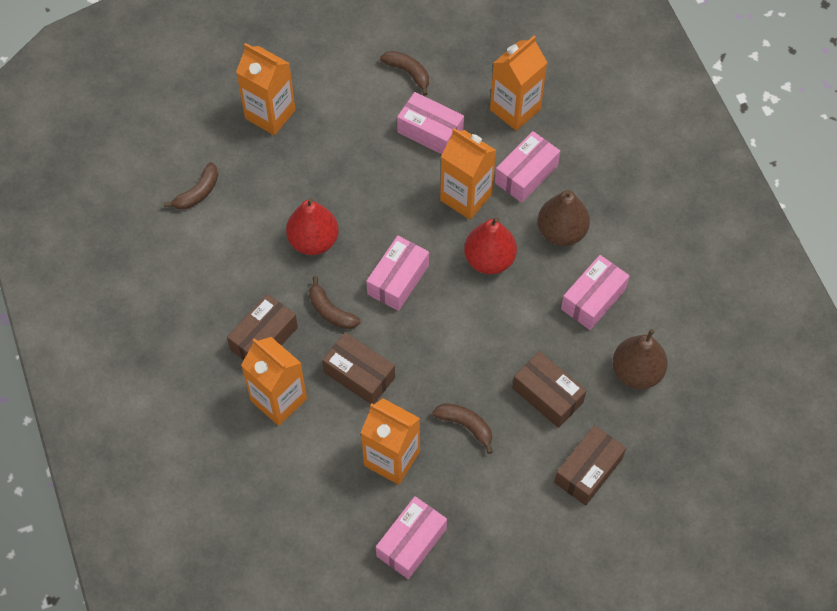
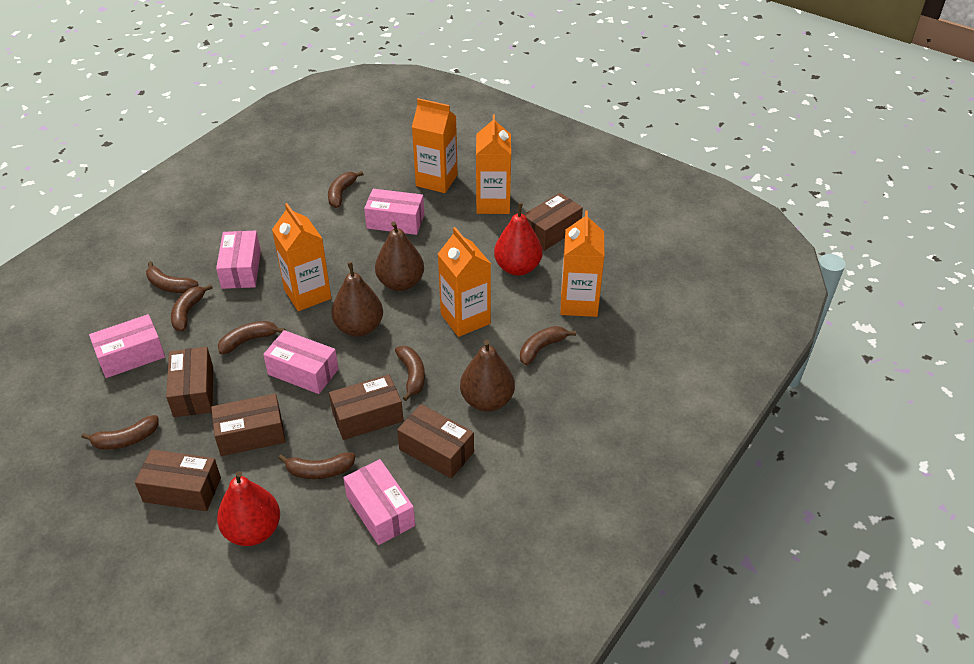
brown banana: 4 -> 8
brown box: 4 -> 6
brown pear: 2 -> 3

